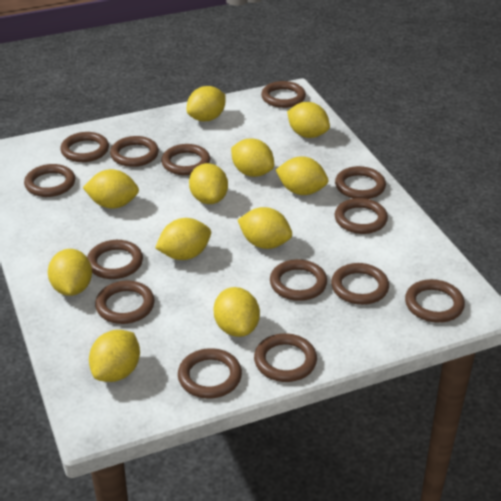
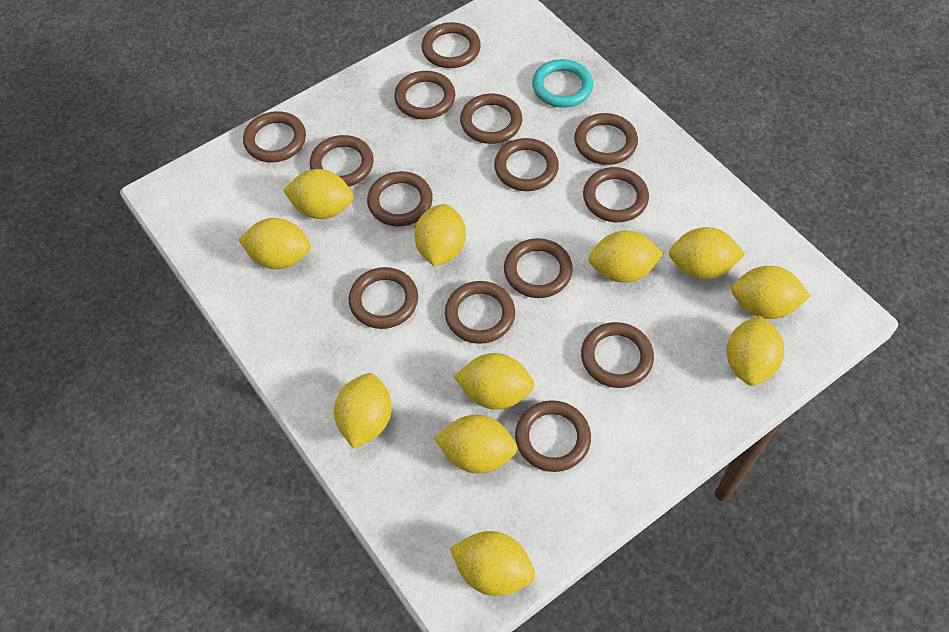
turquoise ring: 0 -> 1

